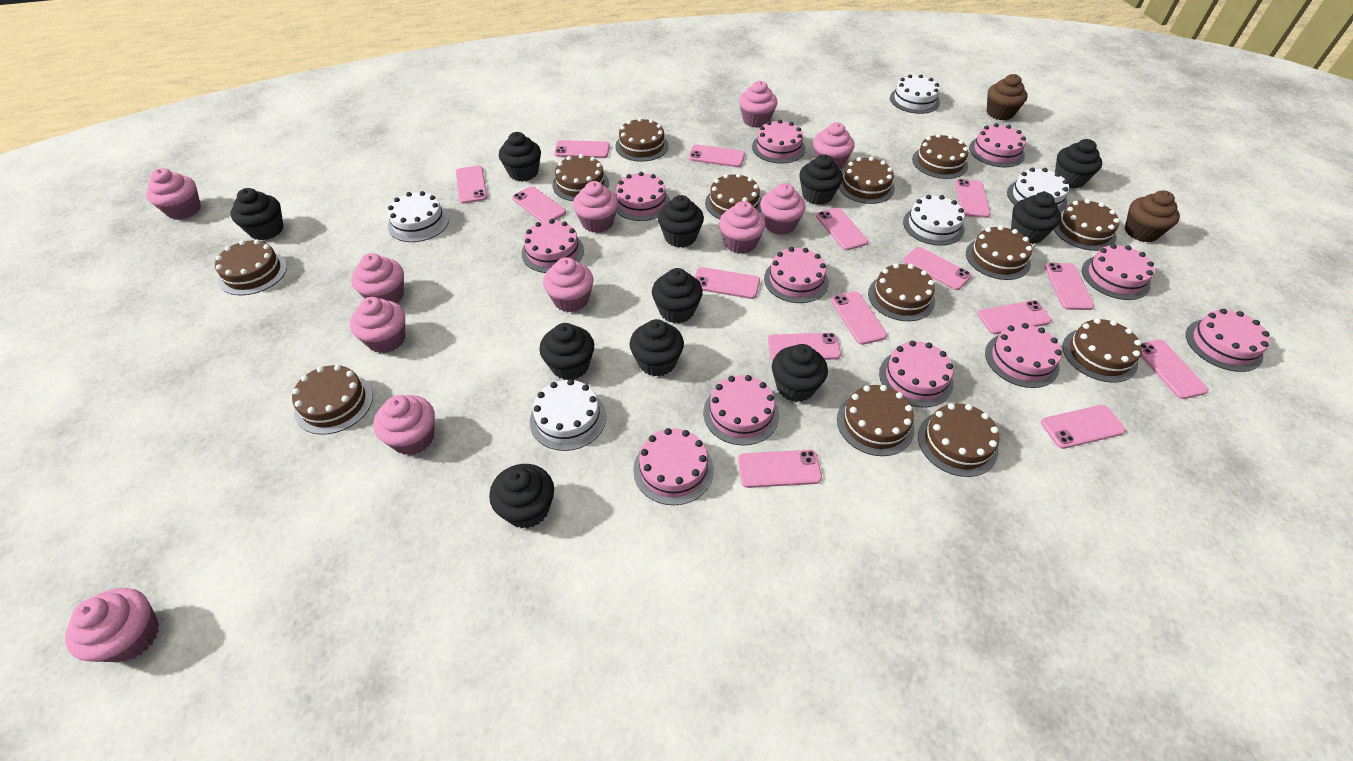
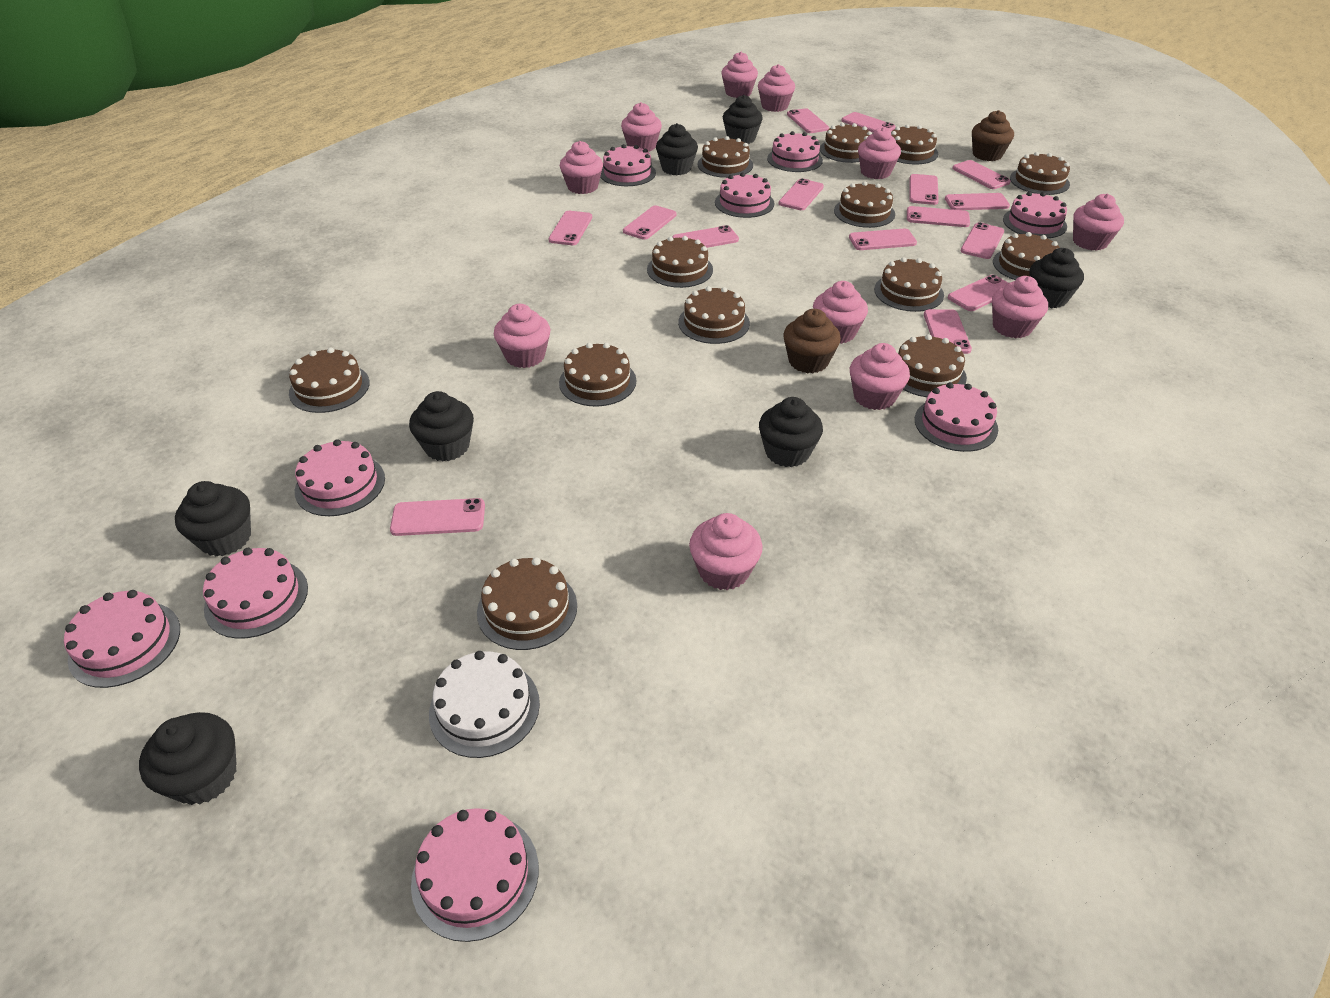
black cupcake: 11 -> 7
pink cake: 11 -> 9
white cake: 5 -> 1

